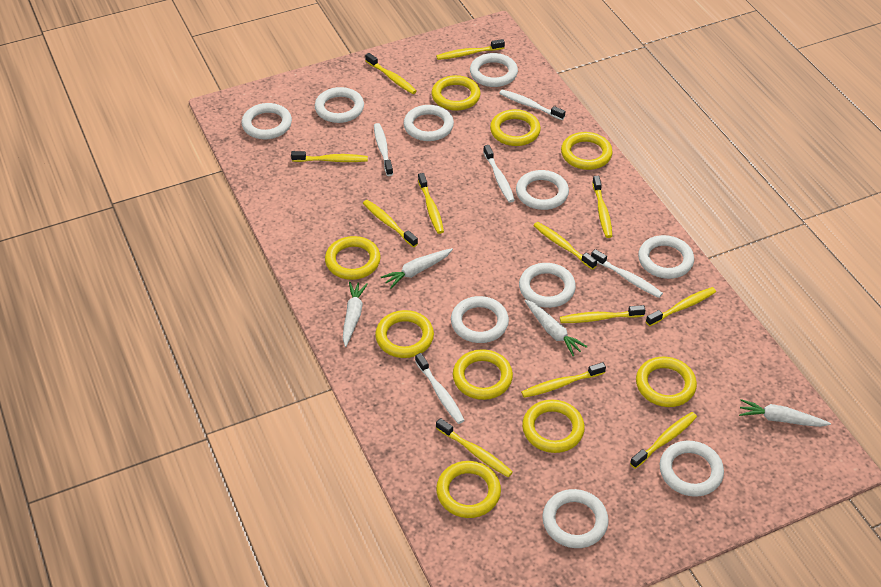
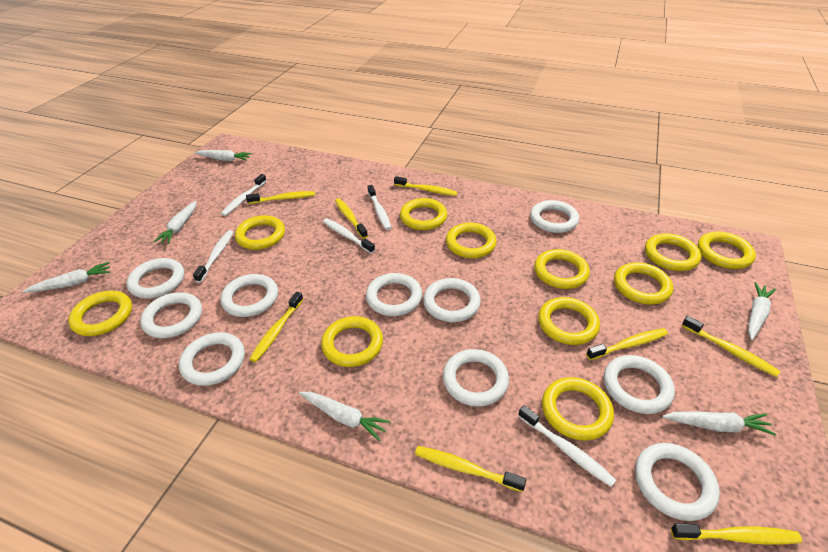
white carrot: 4 -> 6
yellow ring: 9 -> 11
yellow toothbrush: 12 -> 8

